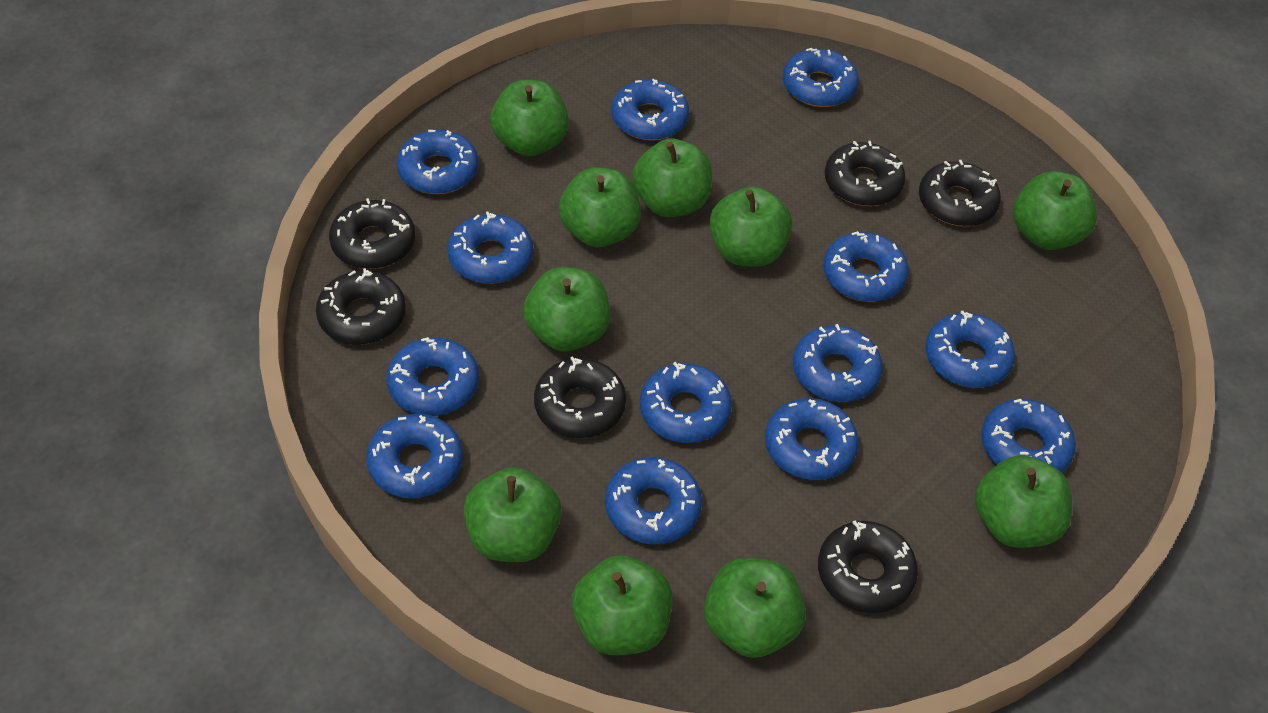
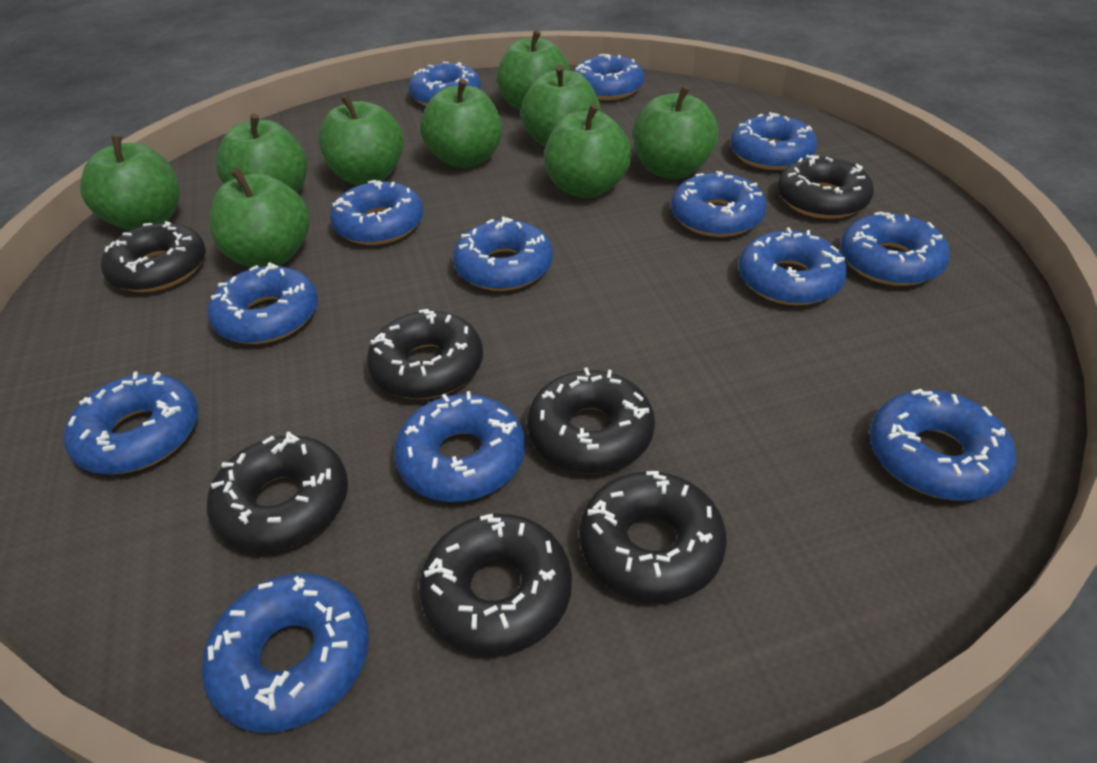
black donut: 6 -> 7
green apple: 10 -> 9

